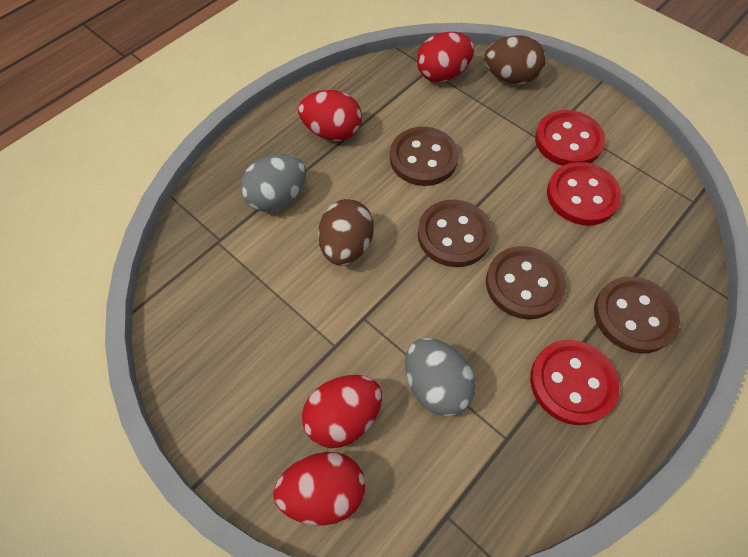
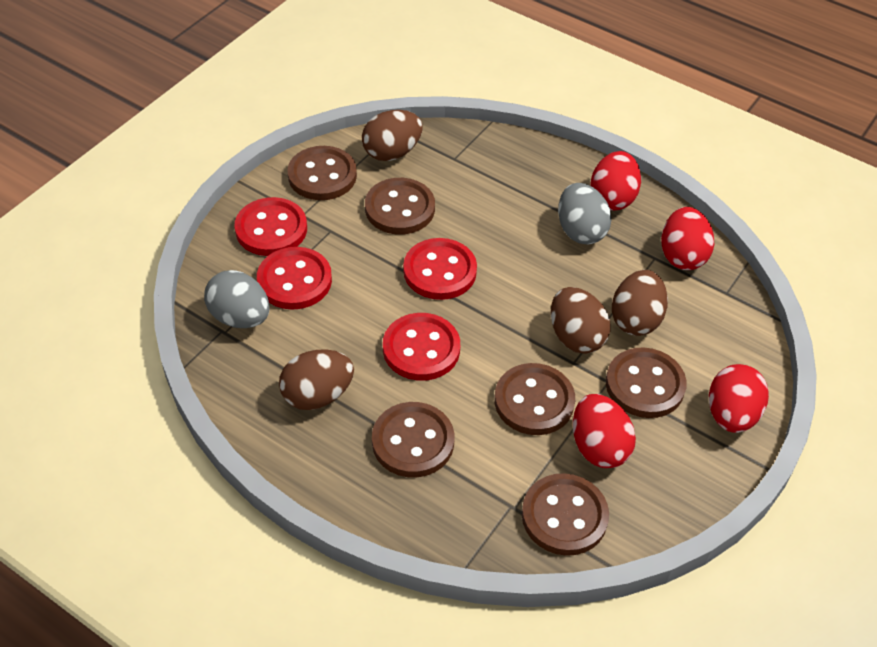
brown button: 4 -> 6
brown egg: 2 -> 4
red button: 3 -> 4

